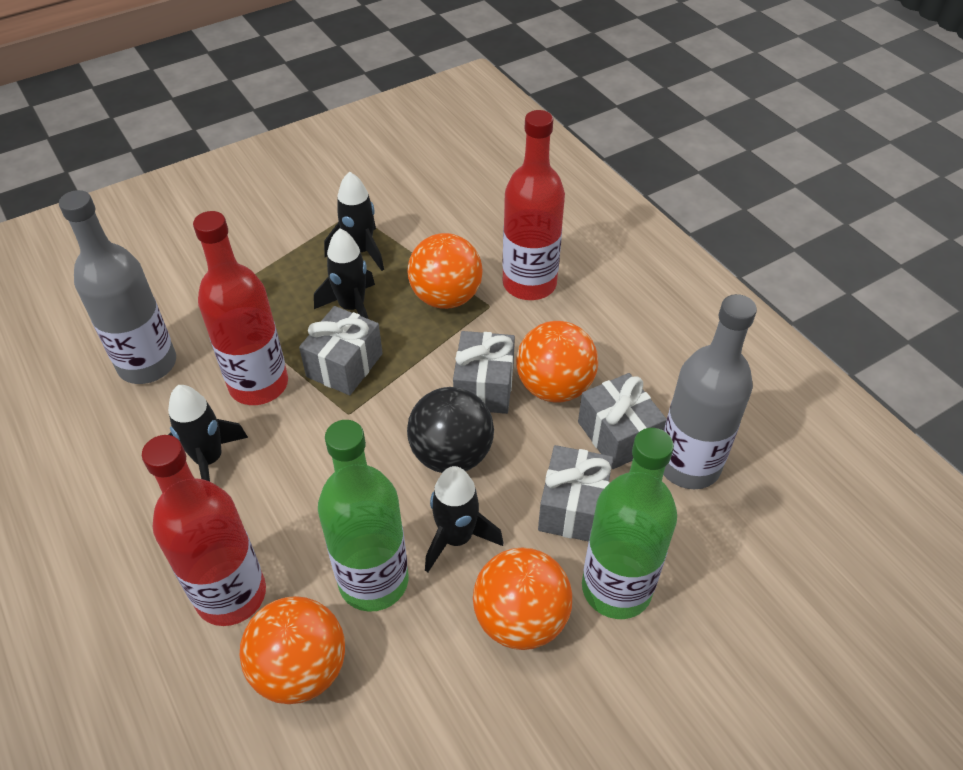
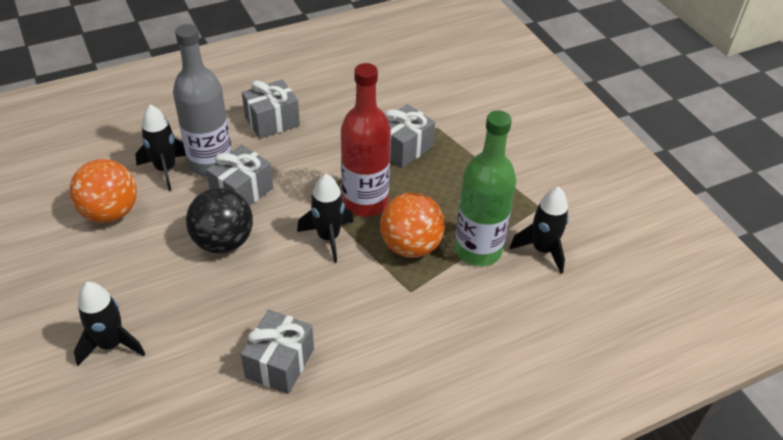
green bottle: 2 -> 1
grey bottle: 2 -> 1
orange ball: 4 -> 2
red bottle: 3 -> 1

